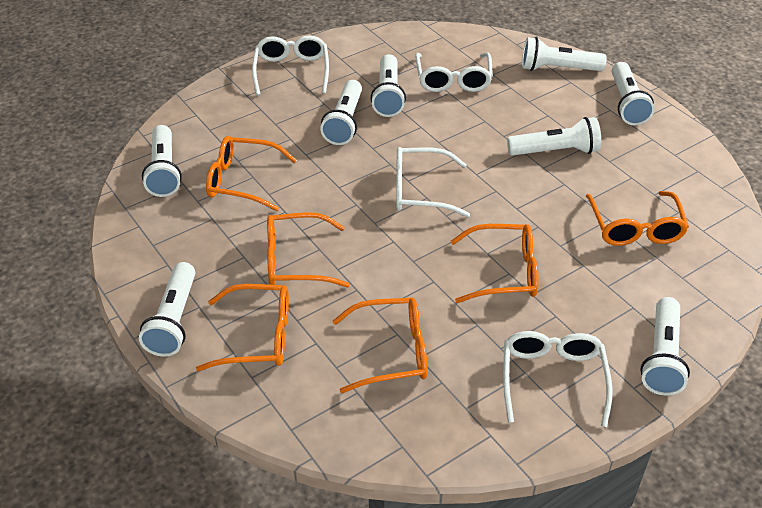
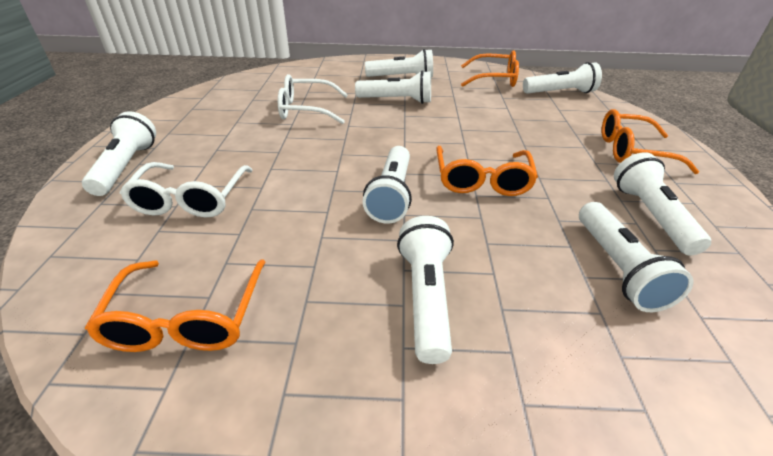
orange glasses: 6 -> 4
white glasses: 4 -> 2

